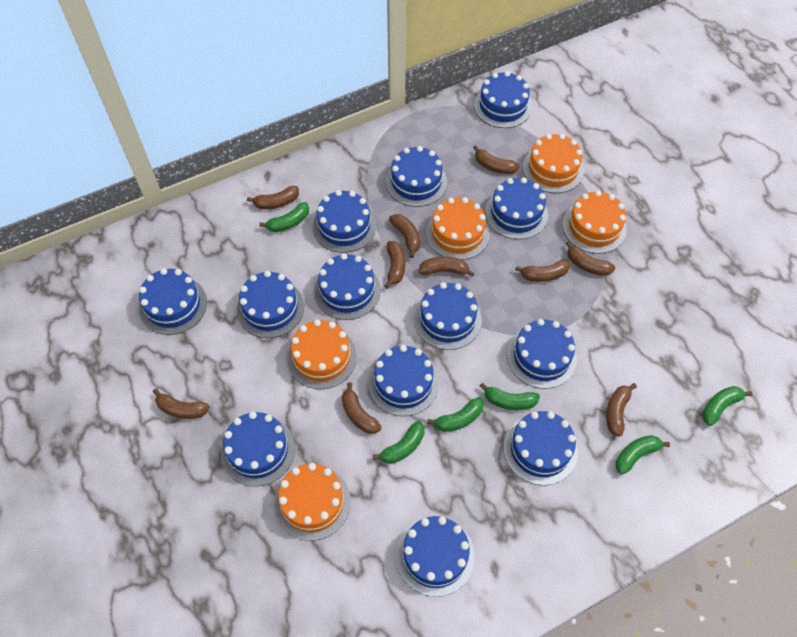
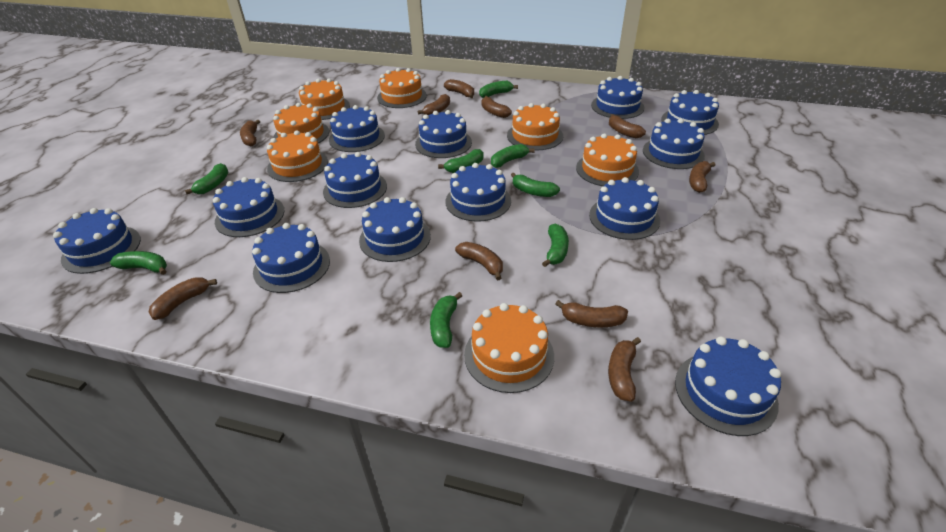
green banana: 6 -> 8
orange cake: 5 -> 7

